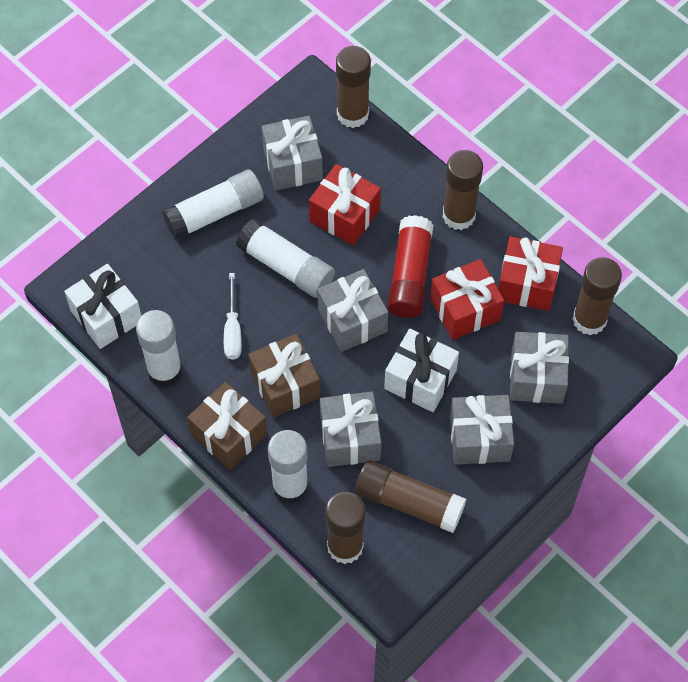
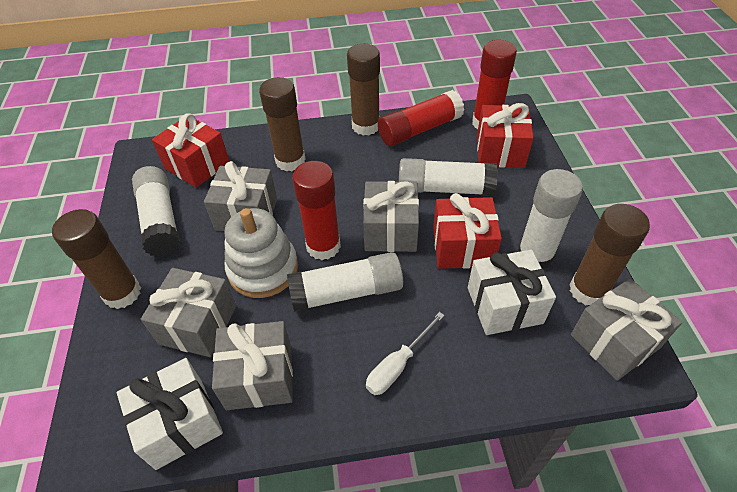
brown gift: 2 -> 0
brown glue stick: 5 -> 4
red glue stick: 1 -> 3
white stacking toy: 0 -> 1

